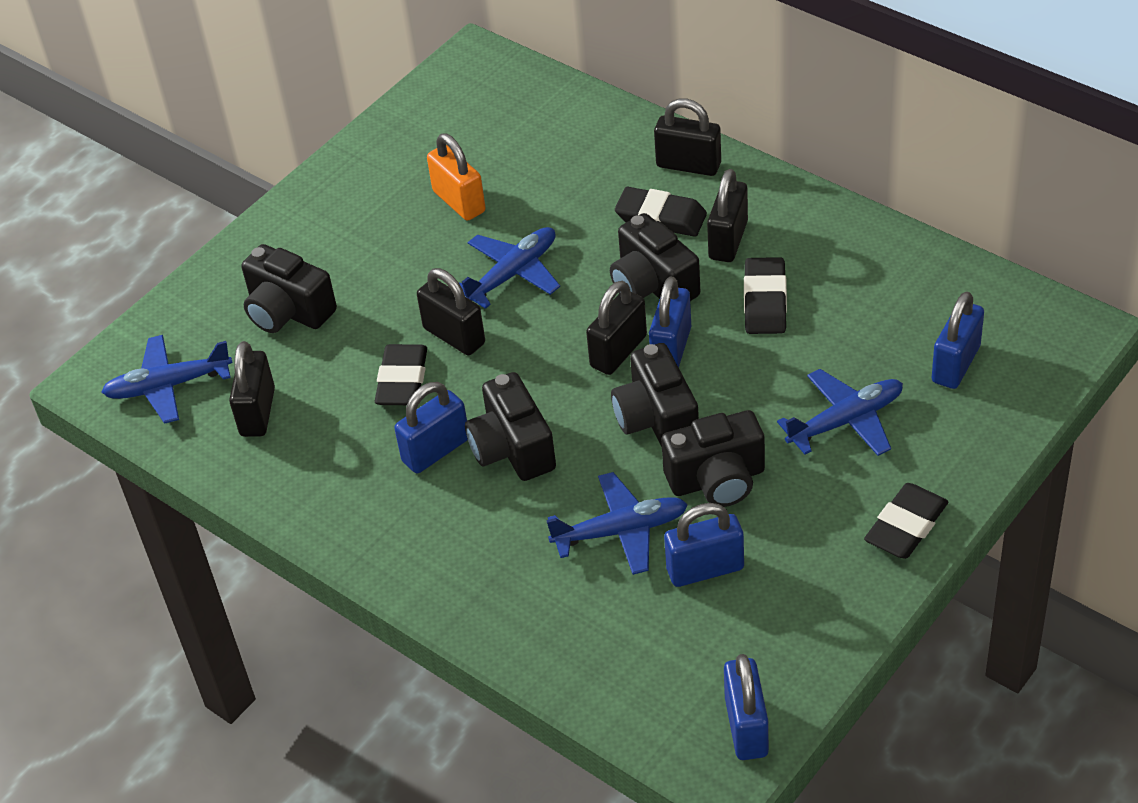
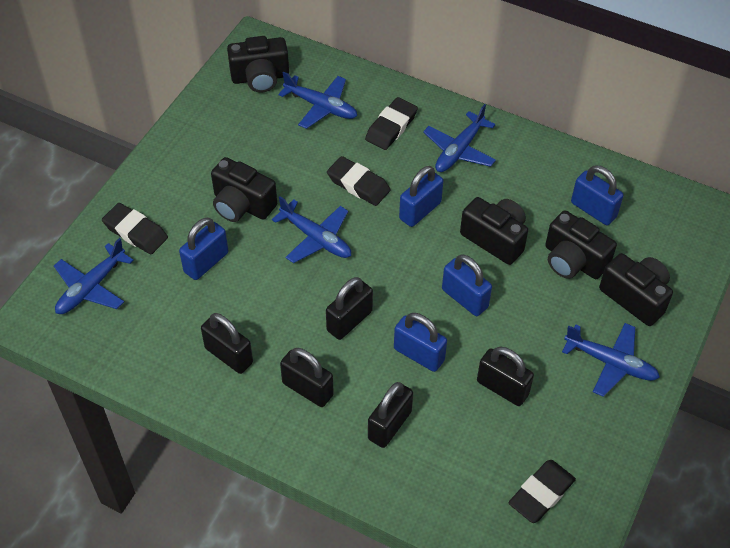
blue plane: 4 -> 5
orange padlock: 1 -> 0

